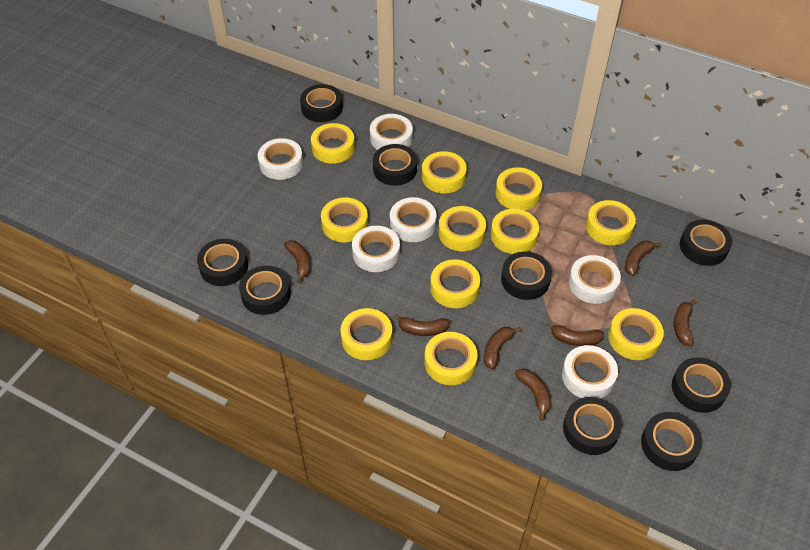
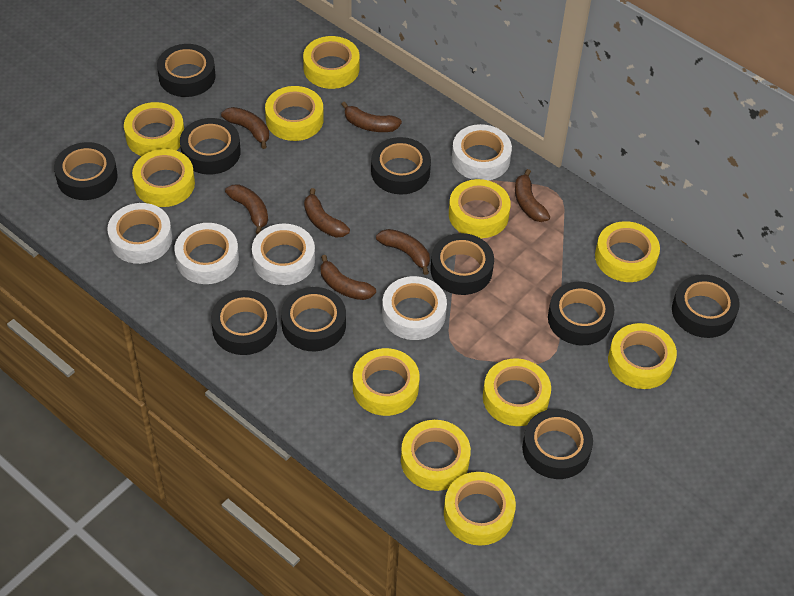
black tape: 9 -> 10
white tape: 6 -> 5

